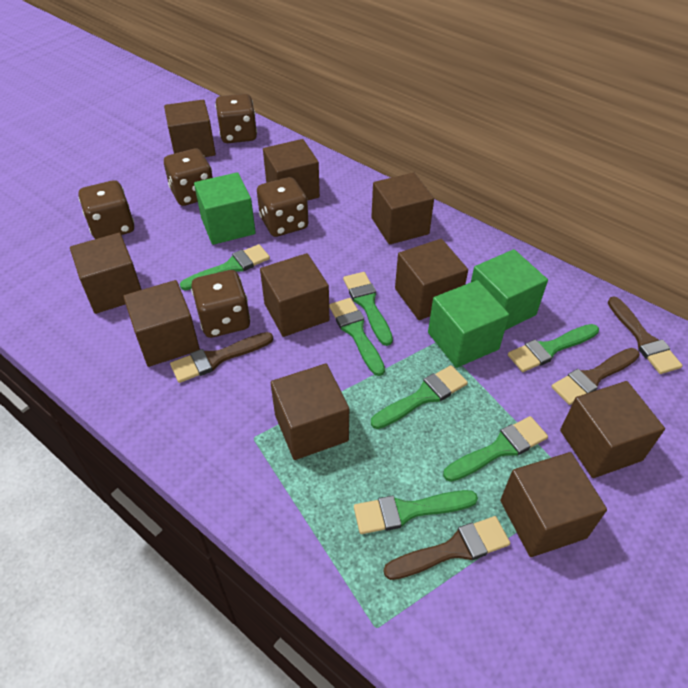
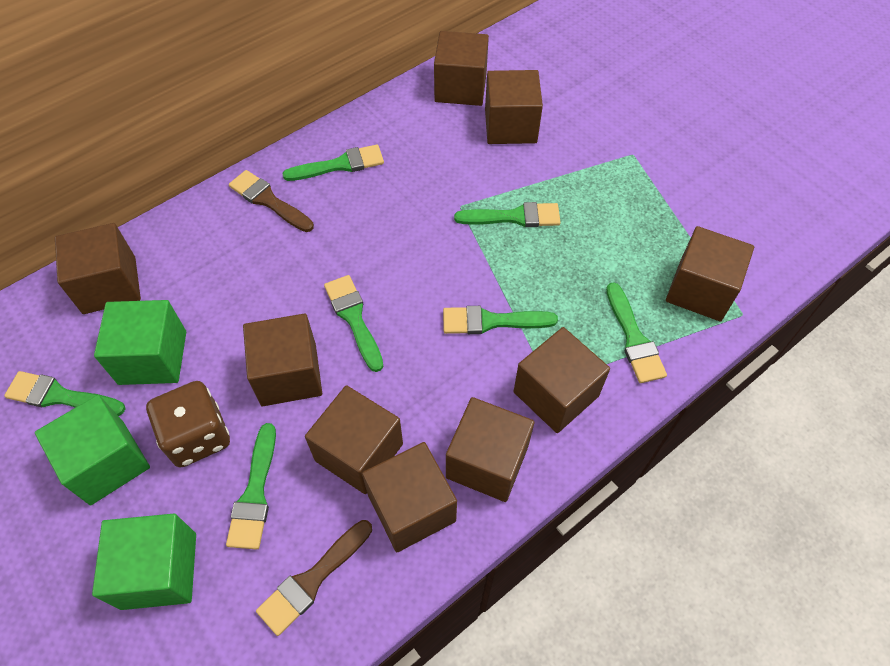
brown brush: 4 -> 2
brown cube: 10 -> 9
brown dice: 5 -> 1

